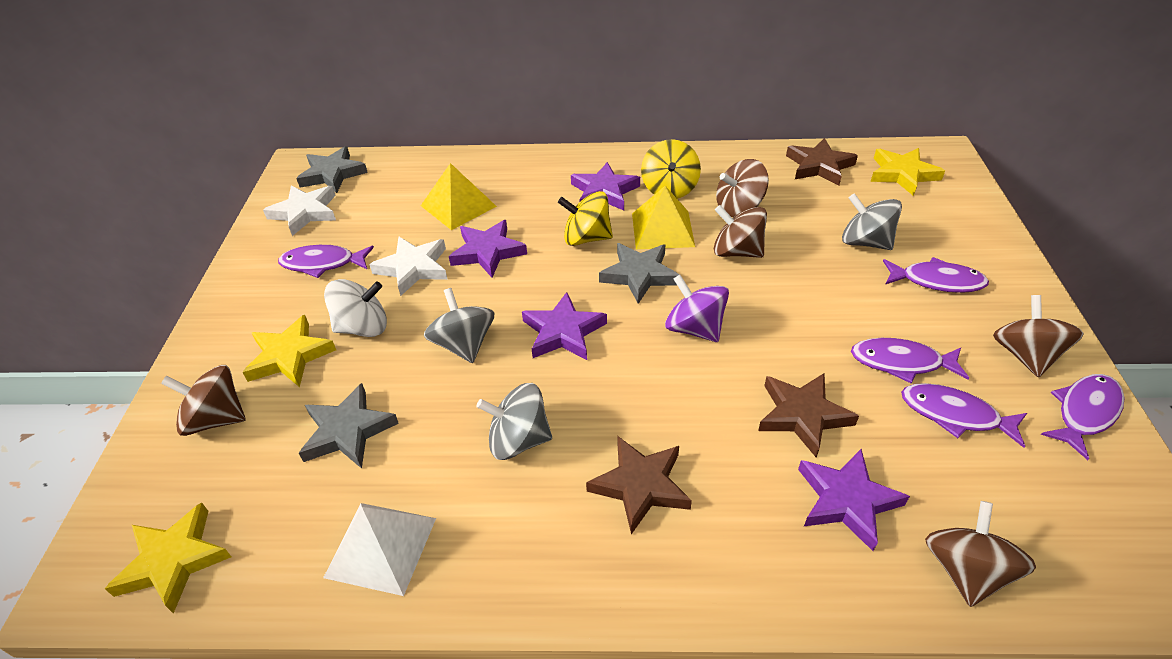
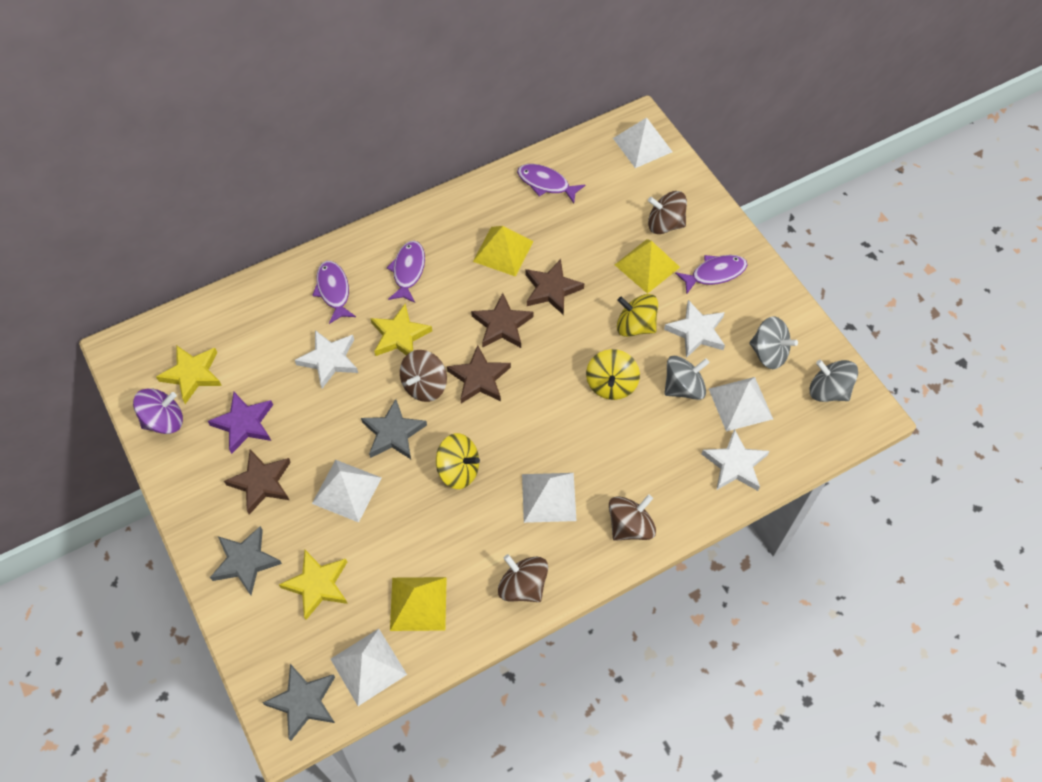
brown spinning top: 5 -> 4
brown star: 3 -> 4
purple fish: 5 -> 4
purple star: 4 -> 1
white pyramid: 1 -> 5
white spinning top: 1 -> 0
white star: 2 -> 3
yellow pyramid: 2 -> 3
yellow spinning top: 2 -> 3

